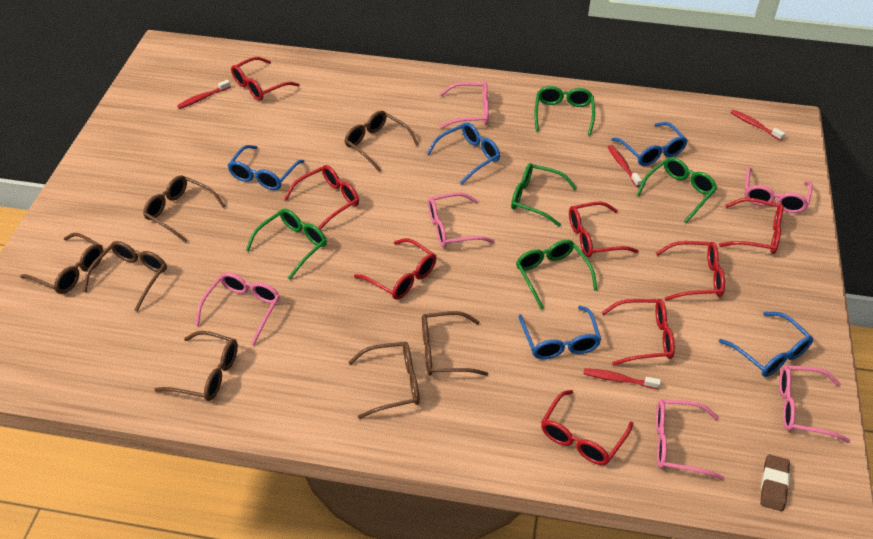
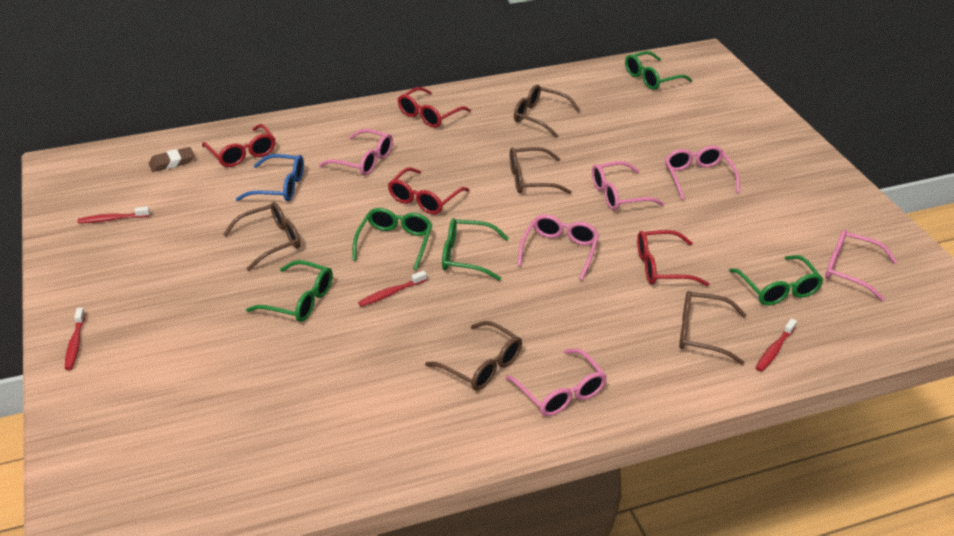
blue glasses: 5 -> 1
brown glasses: 7 -> 5
red glasses: 8 -> 4

